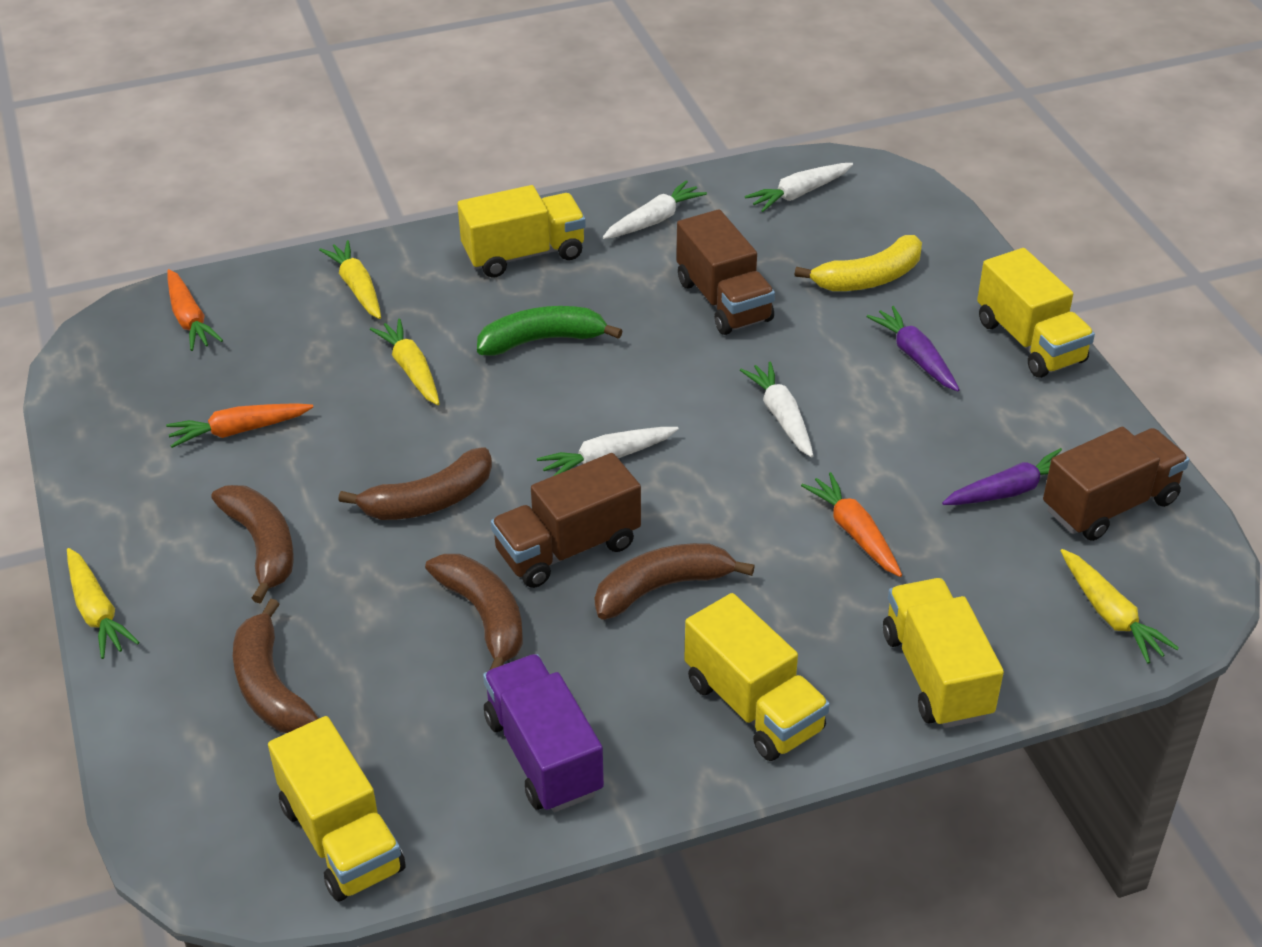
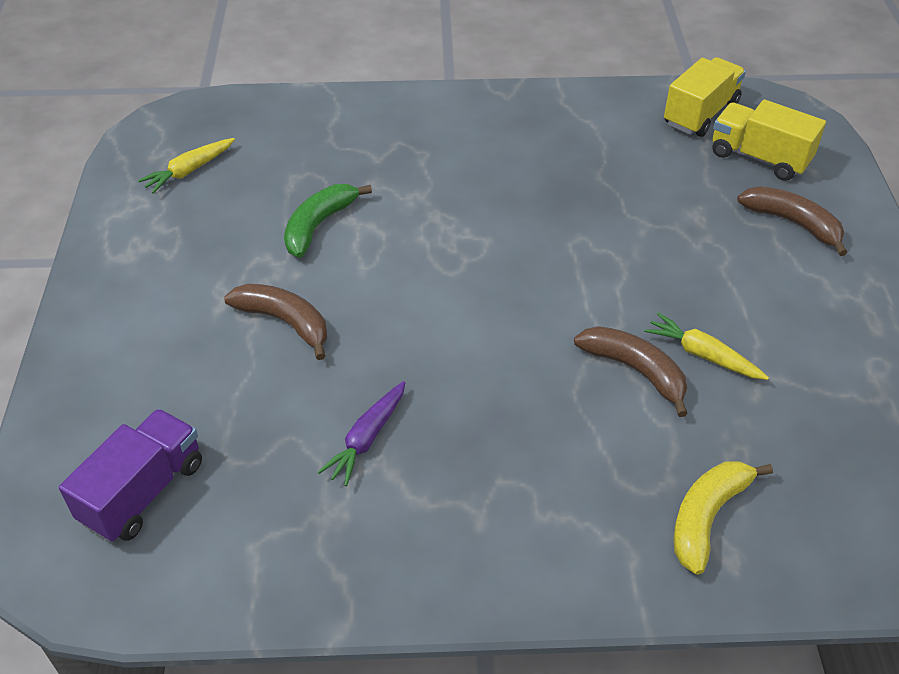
brown banana: 5 -> 3
brown truck: 3 -> 0
orange carrot: 3 -> 0
purple carrot: 2 -> 1
white carrot: 4 -> 0
yellow carrot: 4 -> 2
yellow truck: 5 -> 2

